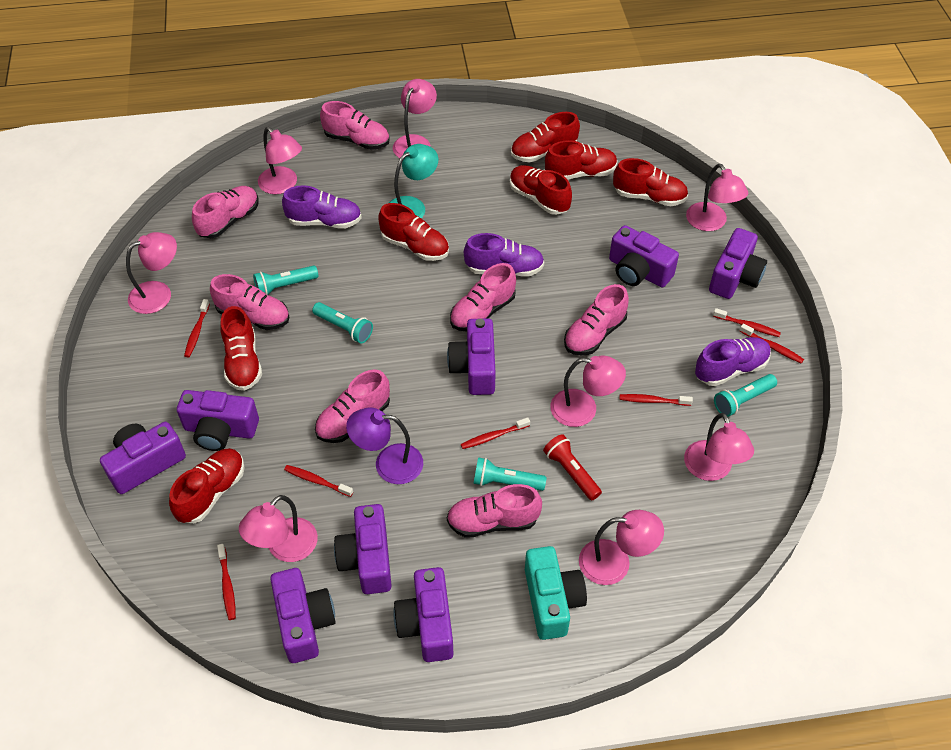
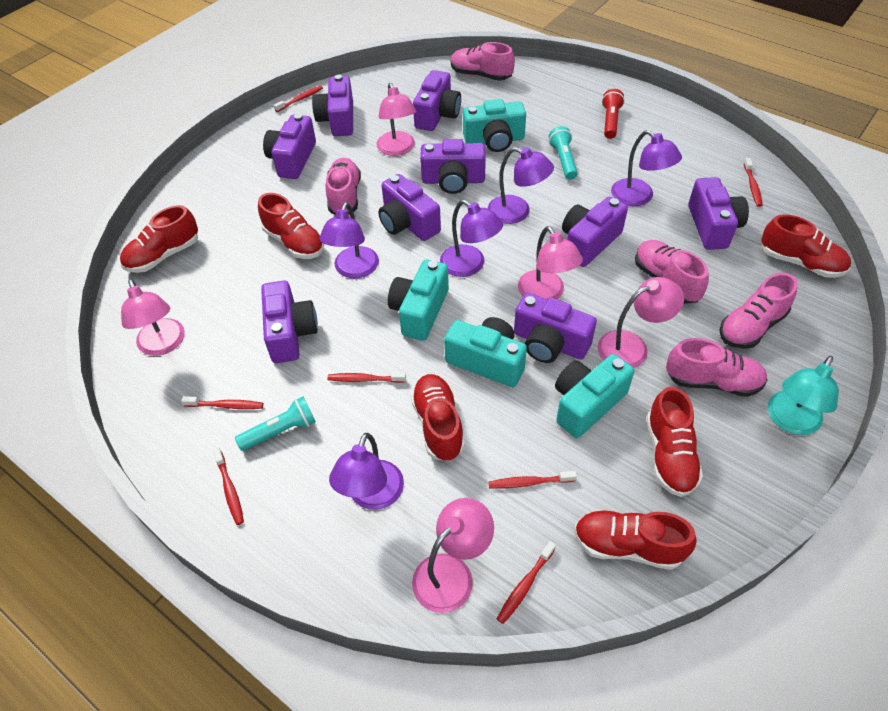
pink lamp: 8 -> 5
pink shoe: 7 -> 5
purple camera: 8 -> 9
purple lamp: 1 -> 5
purple shoe: 3 -> 0
red shoe: 7 -> 6
turquoise camera: 1 -> 4
turquoise flashlight: 4 -> 2

